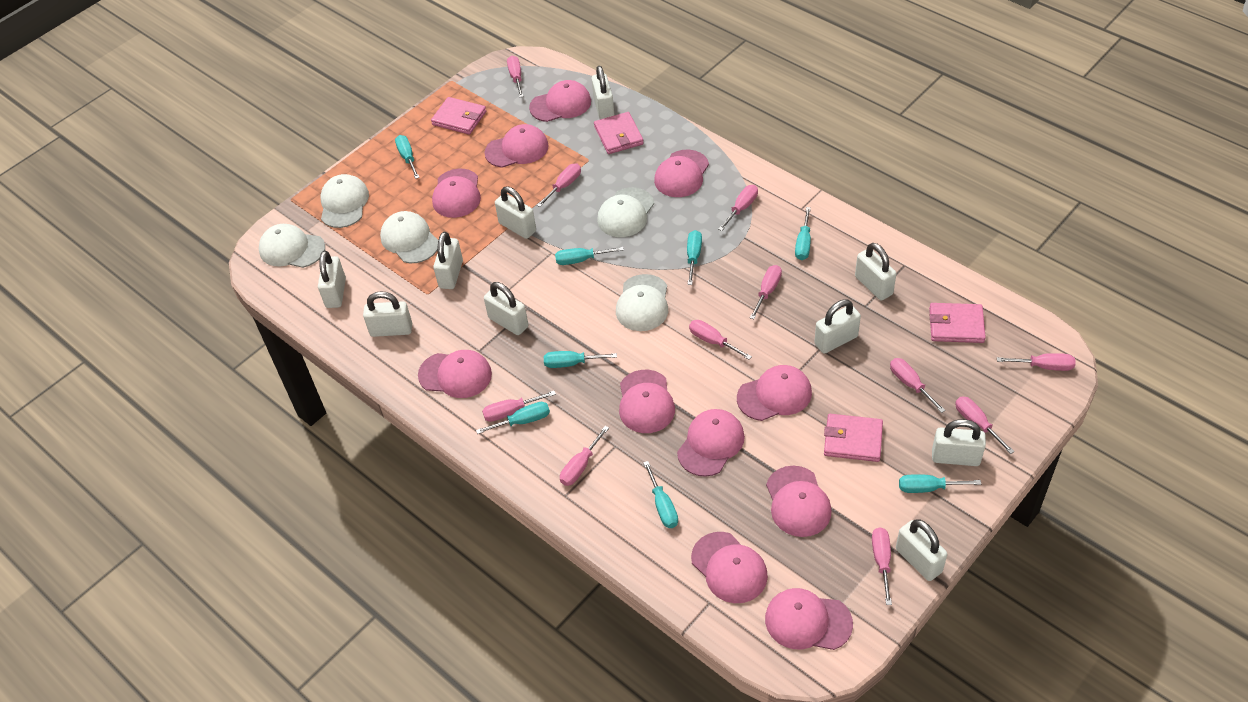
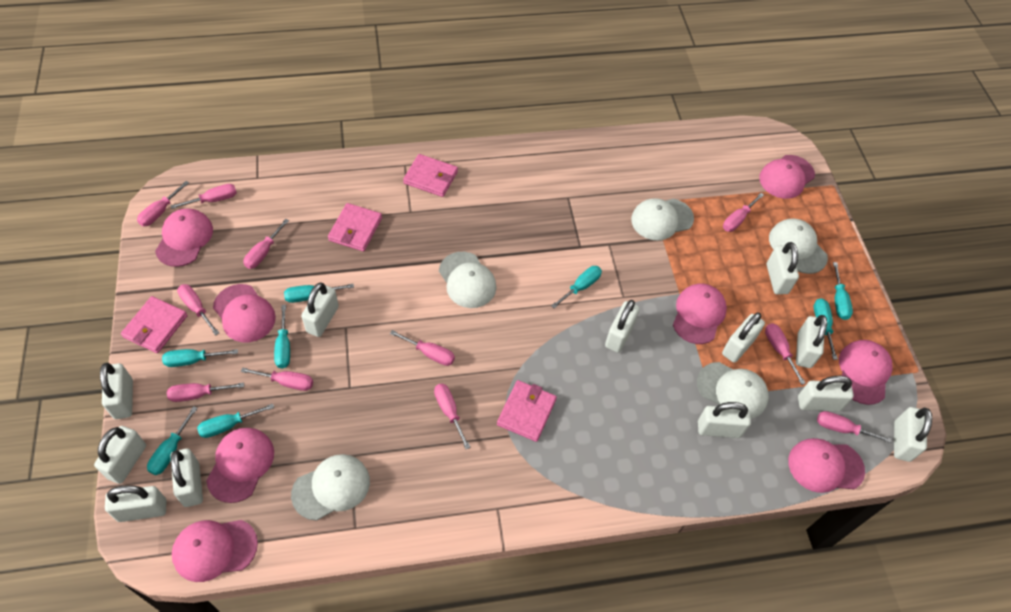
pink cap: 11 -> 8
white padlock: 10 -> 12

